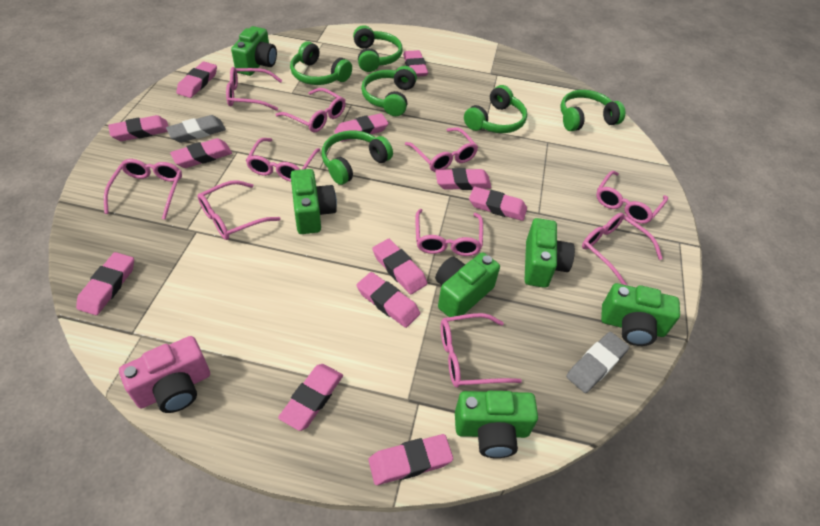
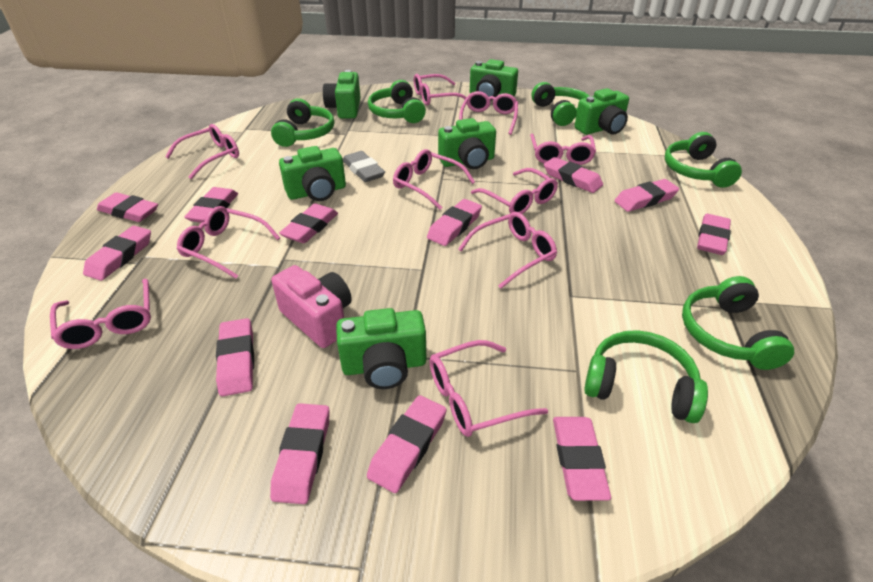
grey eraser: 2 -> 1

